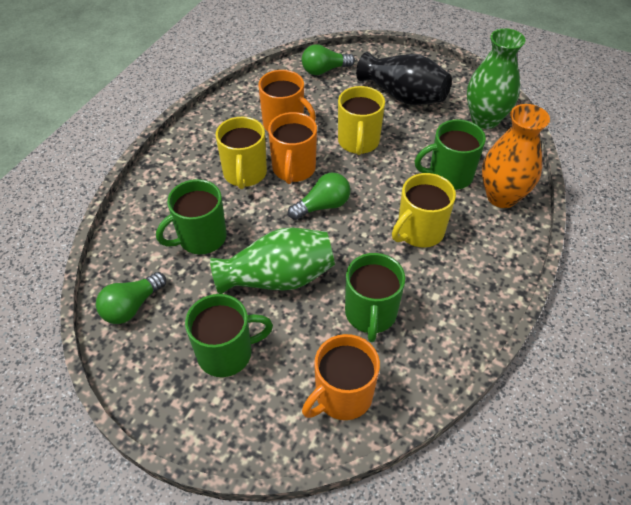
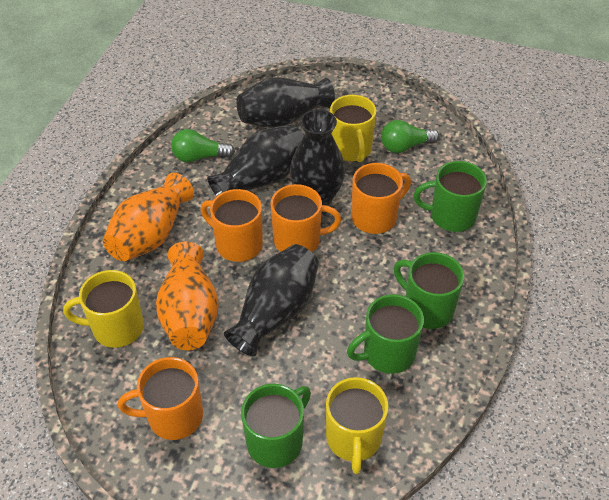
black vase: 1 -> 4
green light bulb: 3 -> 2
green vase: 2 -> 0
orange mug: 3 -> 4
orange vase: 1 -> 2

